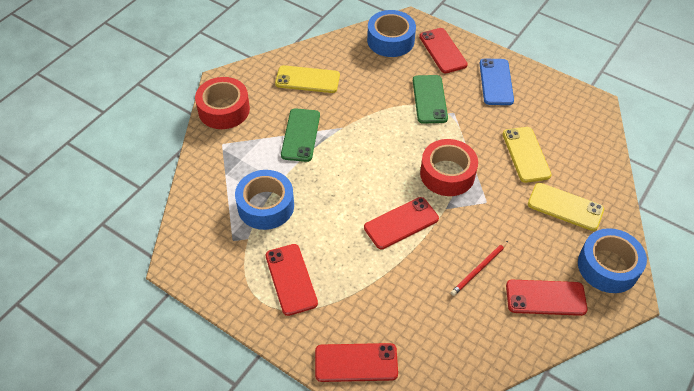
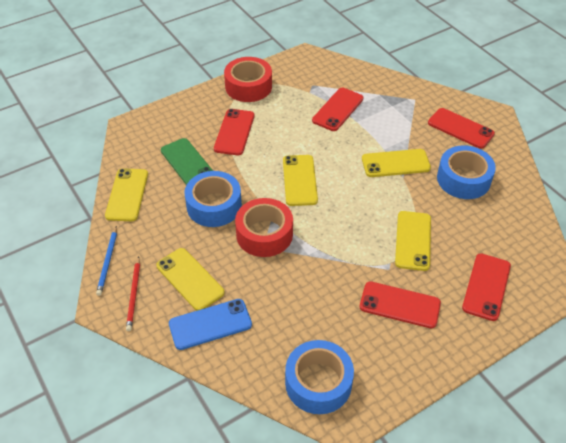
blue pencil: 0 -> 1
green phone: 2 -> 1
yellow phone: 3 -> 5

